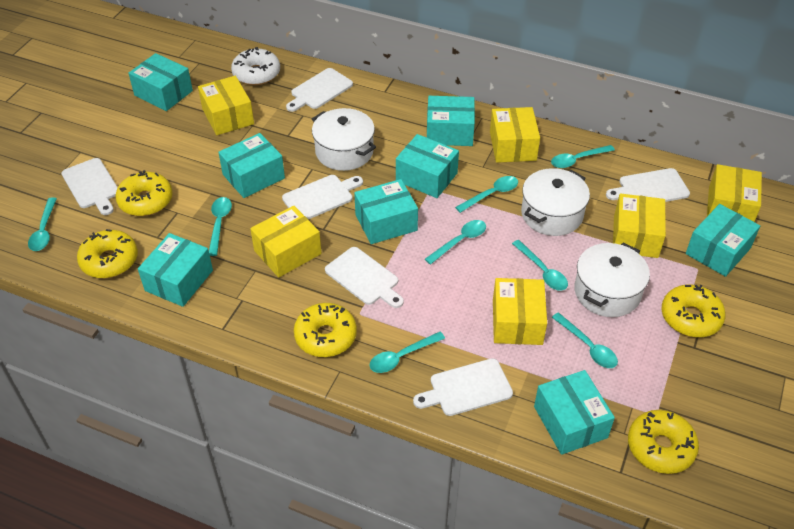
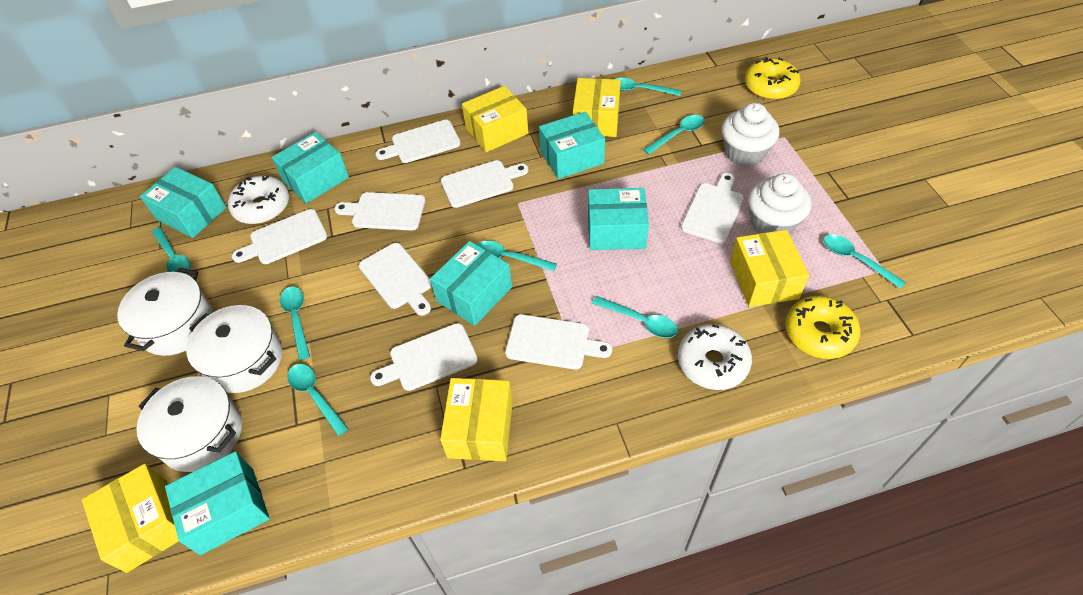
turquoise box: 8 -> 6
white cupcake: 0 -> 2
white cutting board: 6 -> 8
white donut: 1 -> 2
yellow box: 6 -> 5
yellow donut: 5 -> 2

